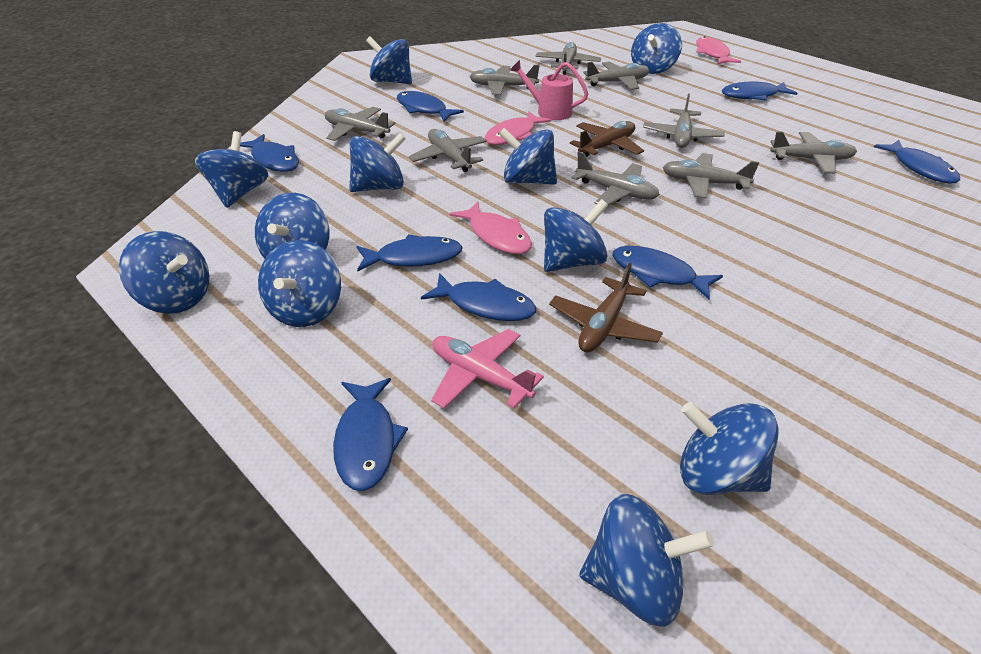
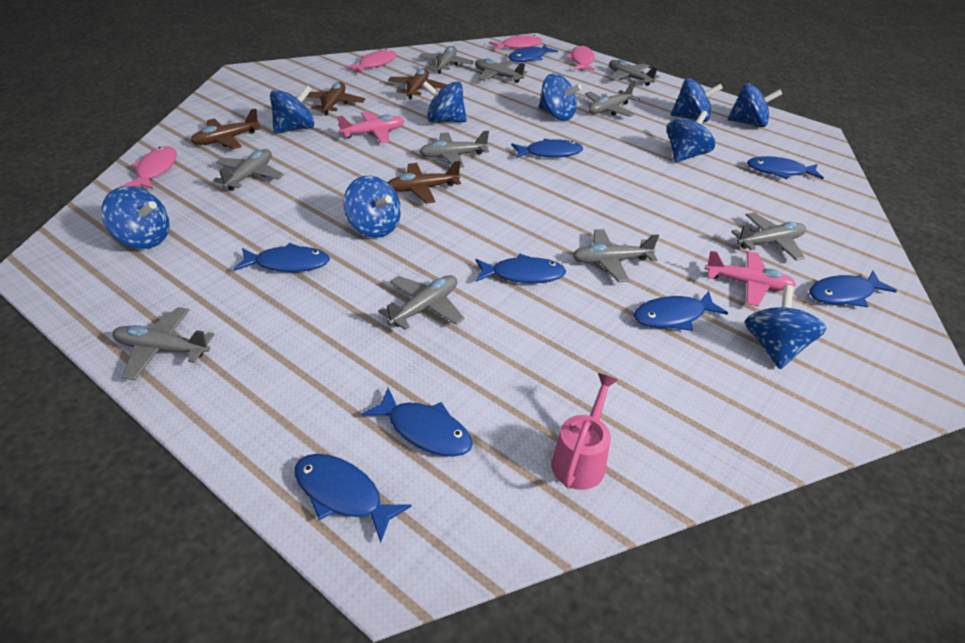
blue fish: 8 -> 9
blue spinning top: 11 -> 9
brown plane: 2 -> 4
grey plane: 9 -> 10
pink fish: 3 -> 4
pink plane: 1 -> 2

